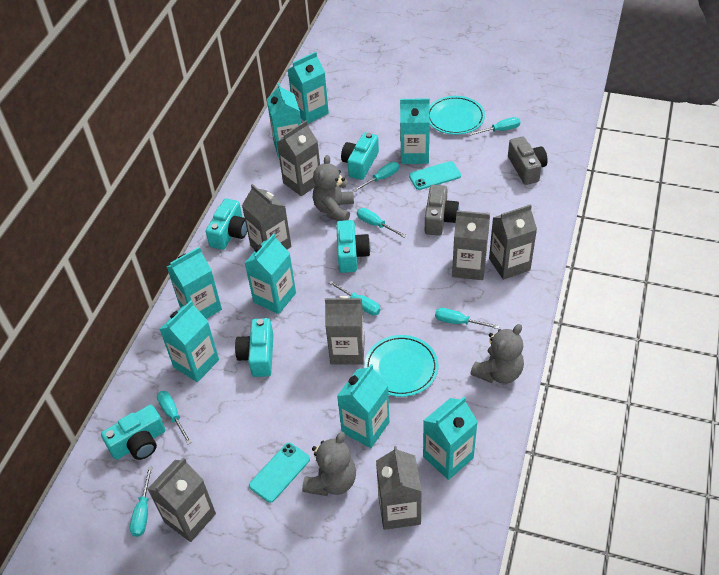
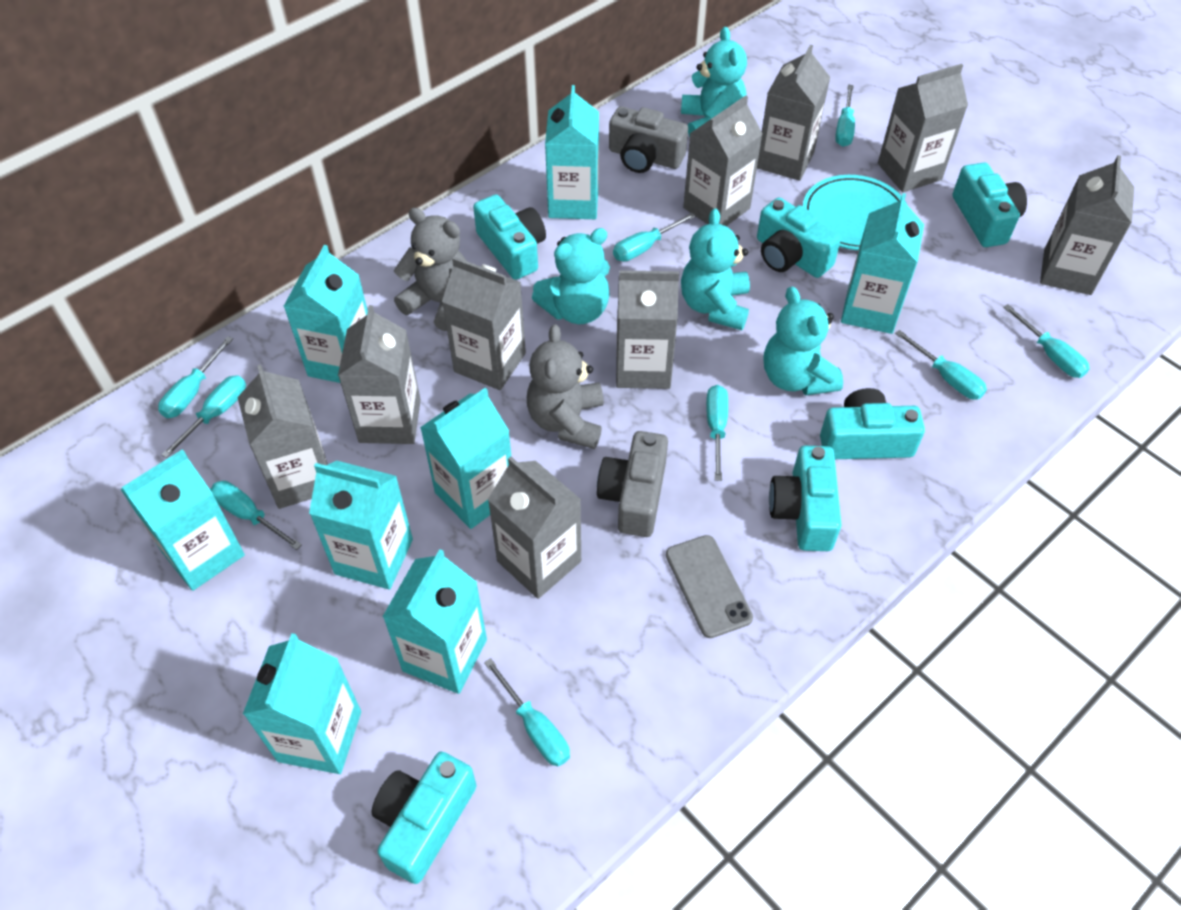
grey carton: 7 -> 9
grey phone: 0 -> 1
grey teddy bear: 3 -> 2
turquoise camera: 5 -> 6
turquoise phone: 2 -> 0
turquoise plate: 2 -> 1
turquoise screwdriver: 7 -> 9
turquoise teddy bear: 0 -> 4

